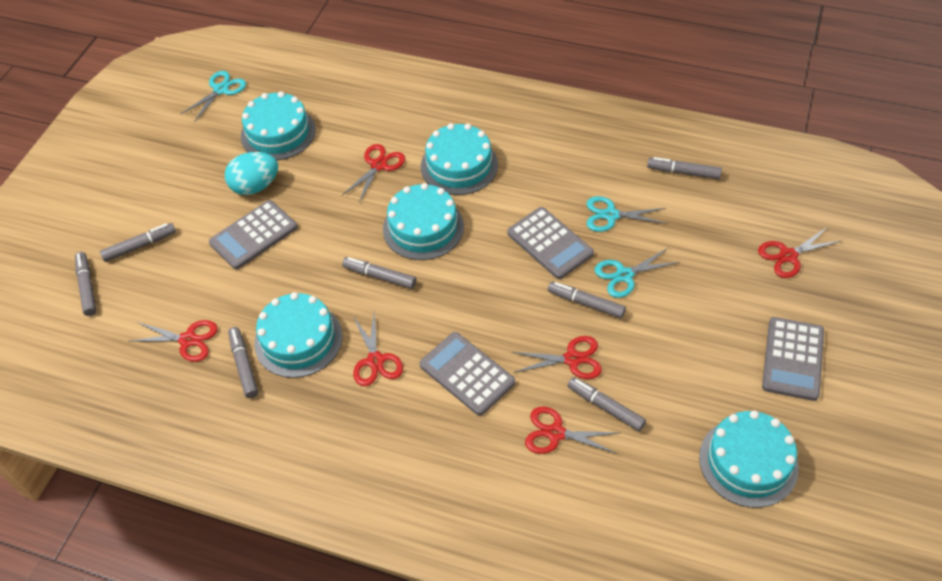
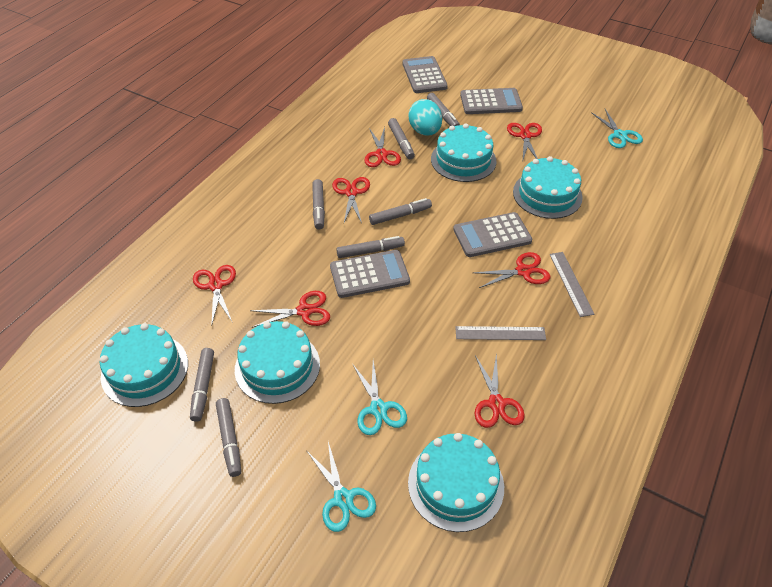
grey ruler: 0 -> 2
red scissors: 6 -> 7

